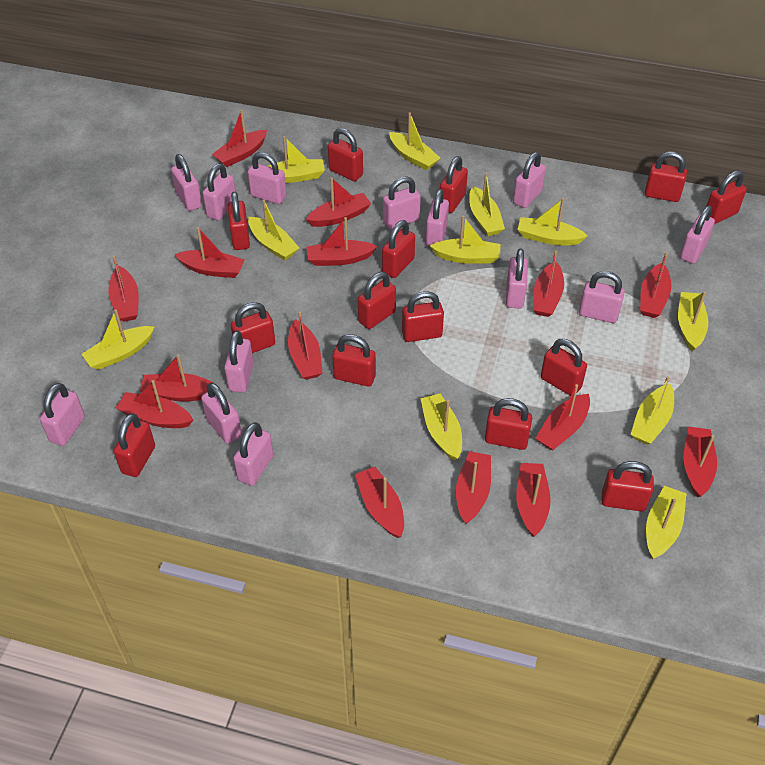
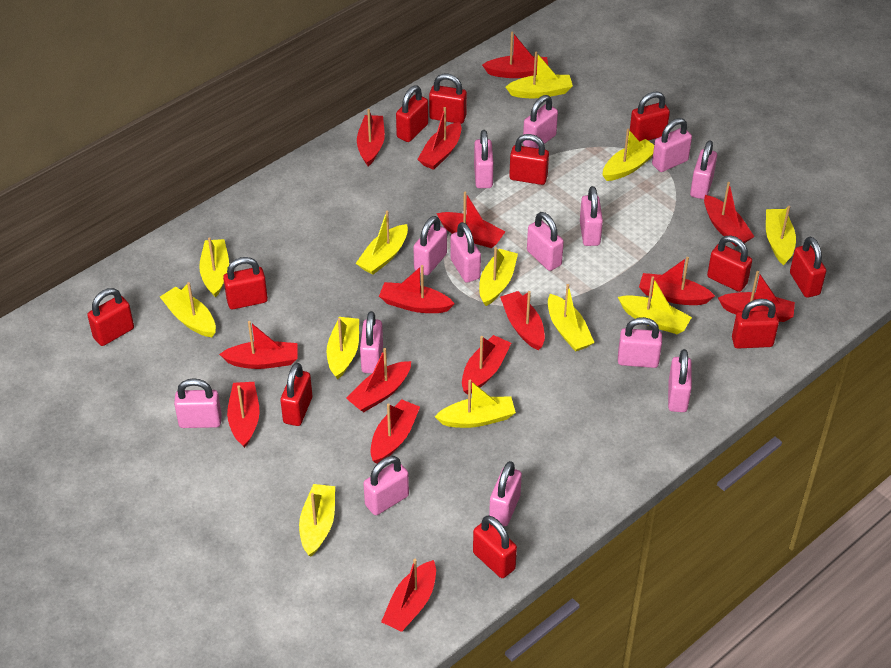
pink padlock: 13 -> 14
red padlock: 14 -> 11
yellow boat: 11 -> 12

